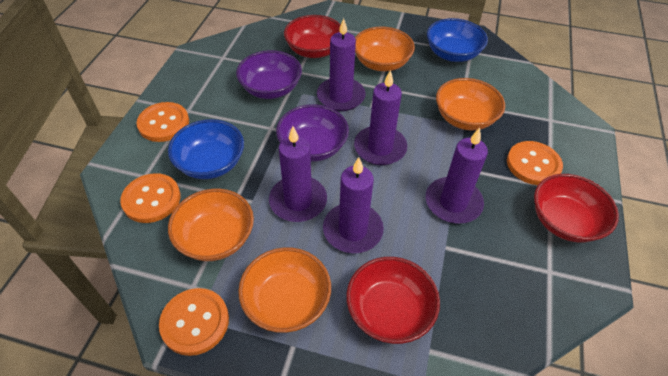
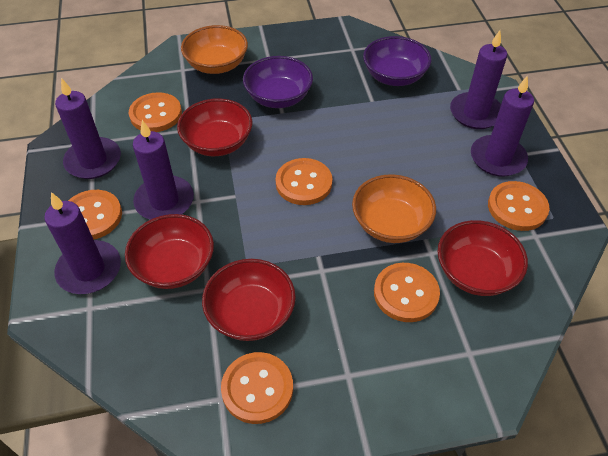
blue bowl: 2 -> 0
orange bowl: 4 -> 2
orange button: 4 -> 6
red bowl: 3 -> 4

